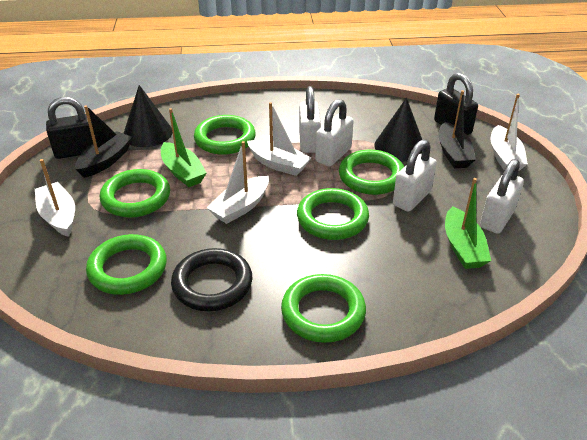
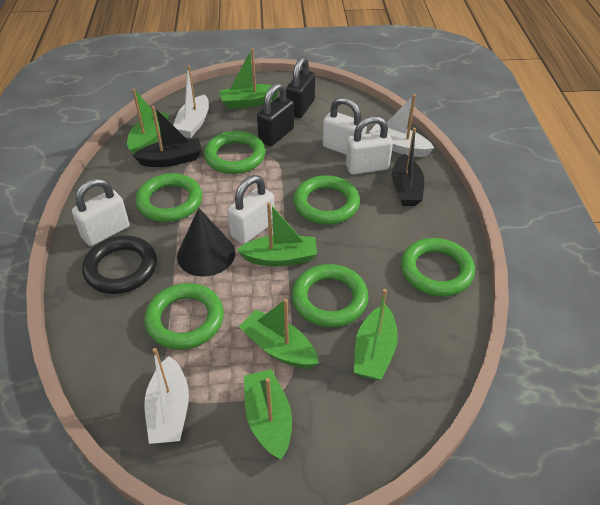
black cone: 2 -> 1
green boat: 2 -> 6
white boat: 4 -> 3

